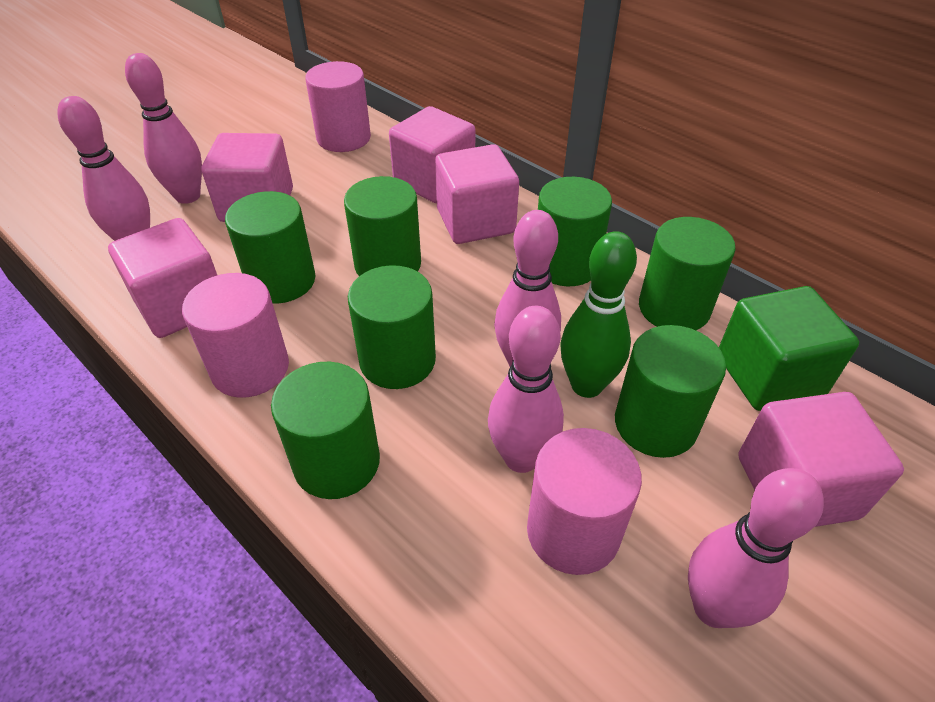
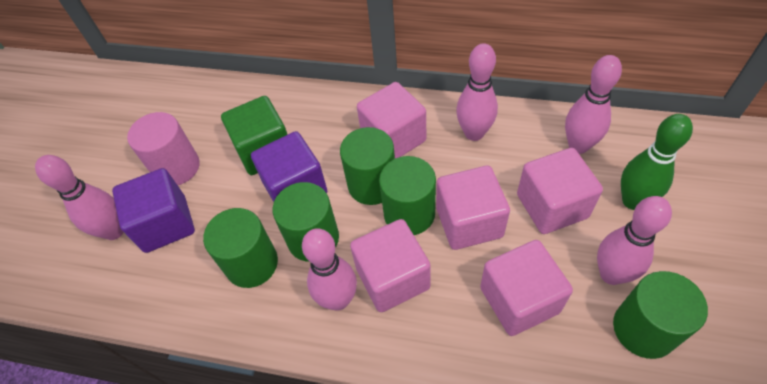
green cylinder: 7 -> 5
pink cylinder: 3 -> 1
purple cube: 0 -> 2

